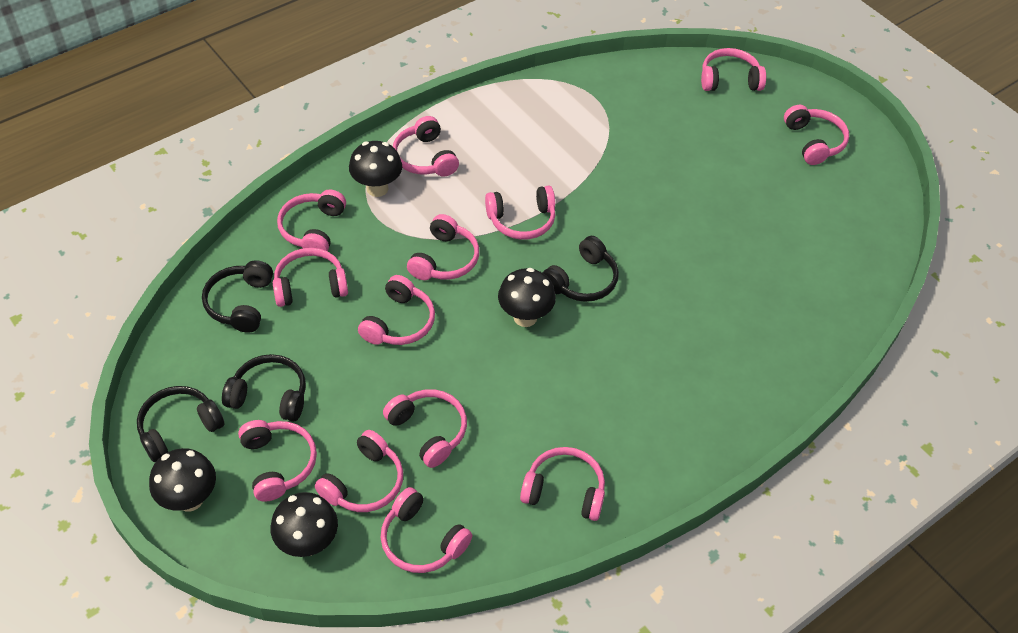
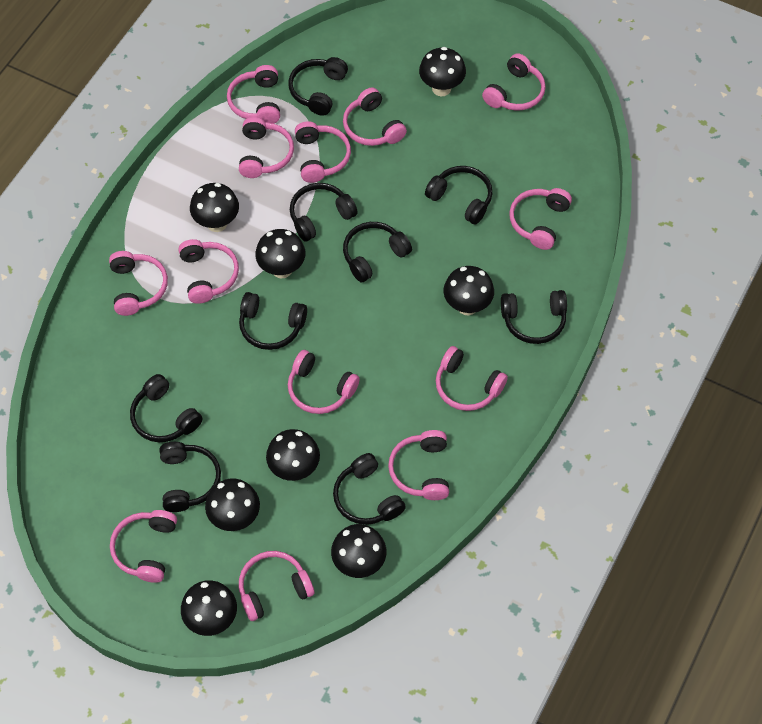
black headphones: 4 -> 9
black mushroom: 4 -> 8

